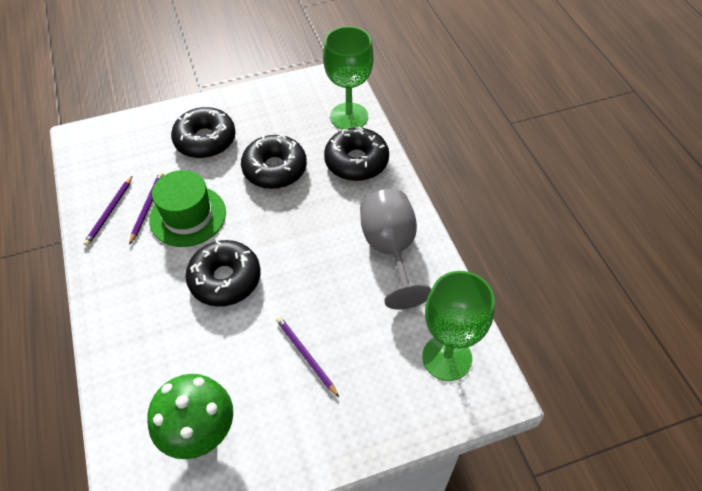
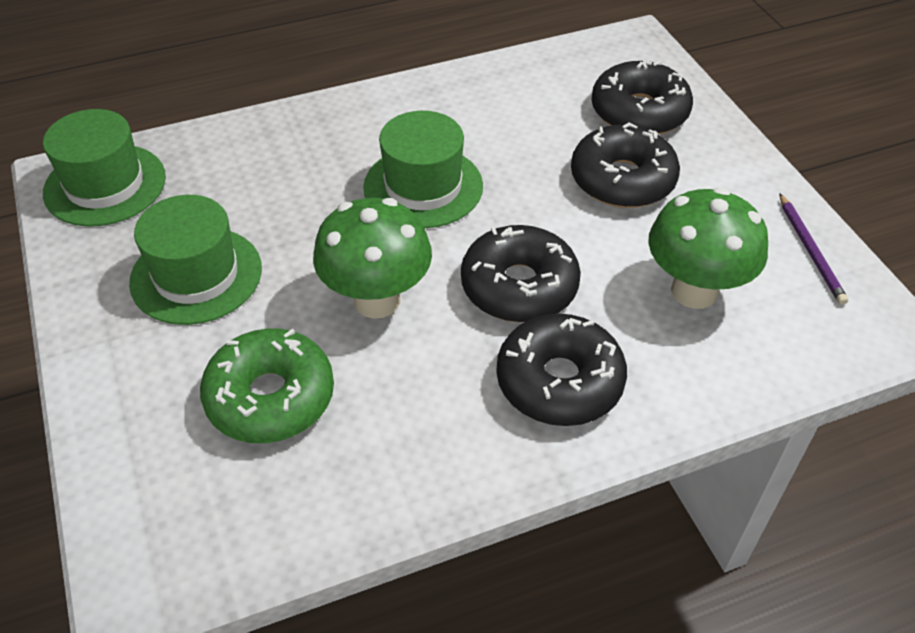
green donut: 0 -> 1
green goblet: 2 -> 0
green hat: 1 -> 3
green mushroom: 1 -> 2
grey goblet: 1 -> 0
purple pencil: 3 -> 1

